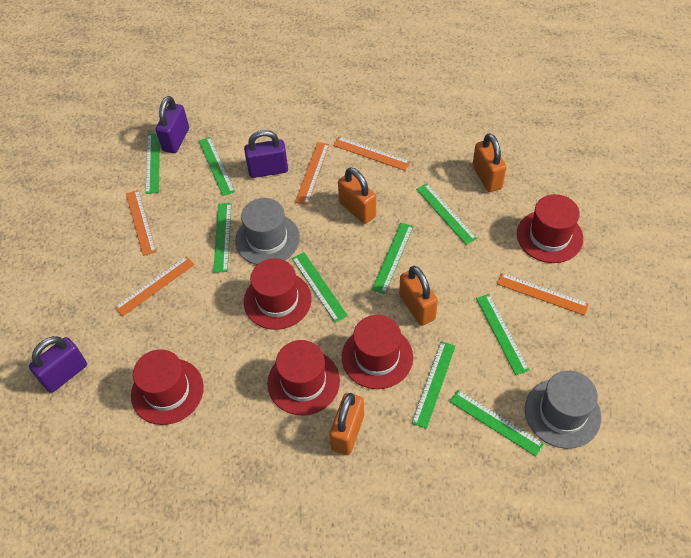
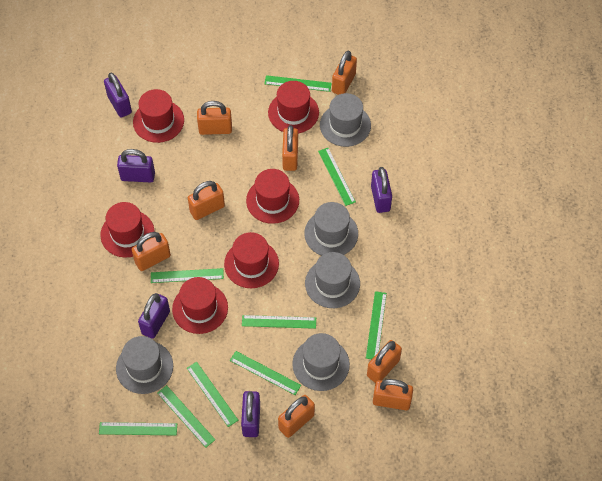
grey hat: 2 -> 5
orange padlock: 4 -> 8
orange ruler: 5 -> 0
purple padlock: 3 -> 5
red hat: 5 -> 6

